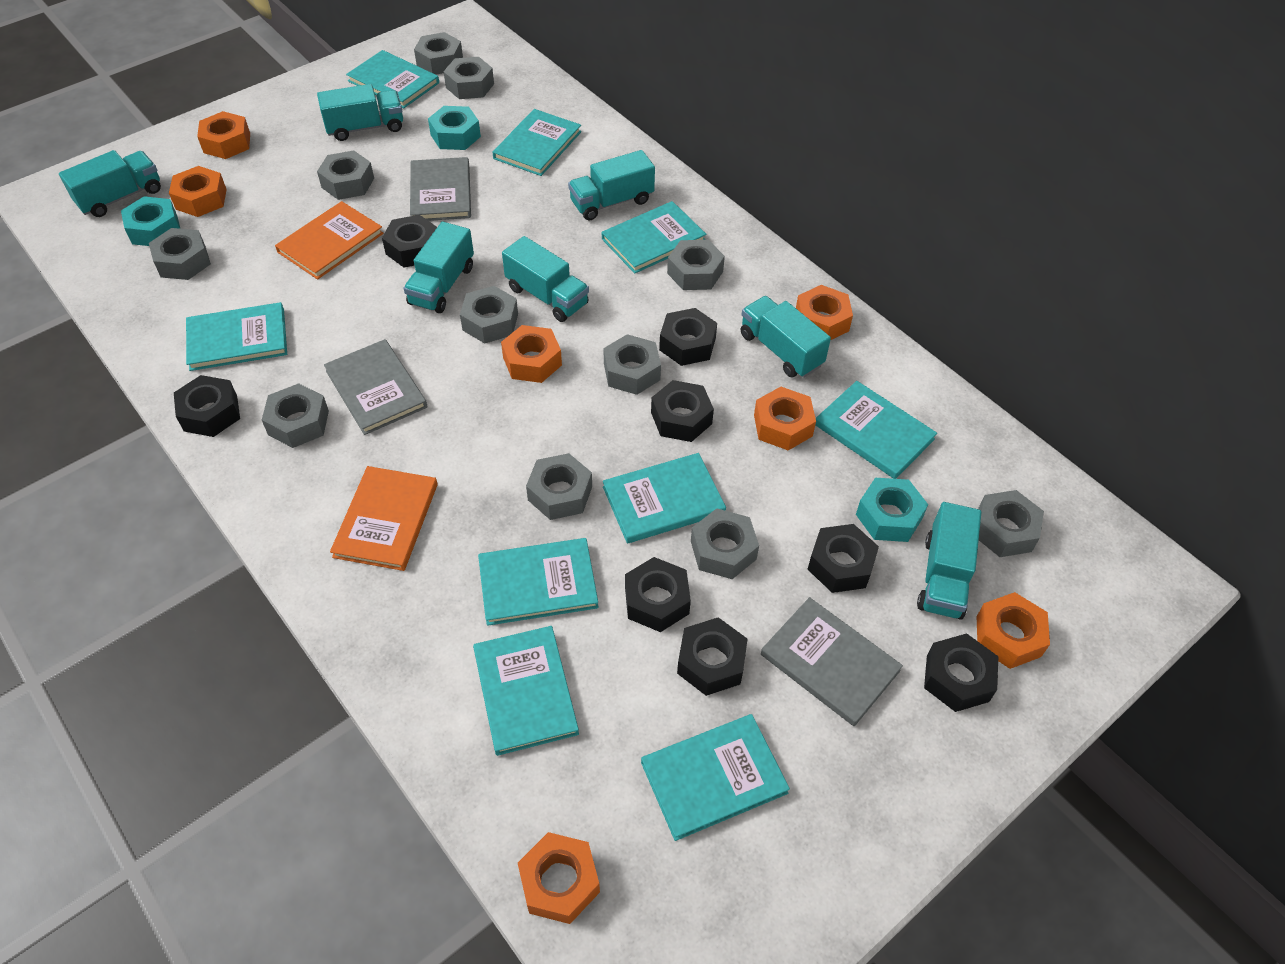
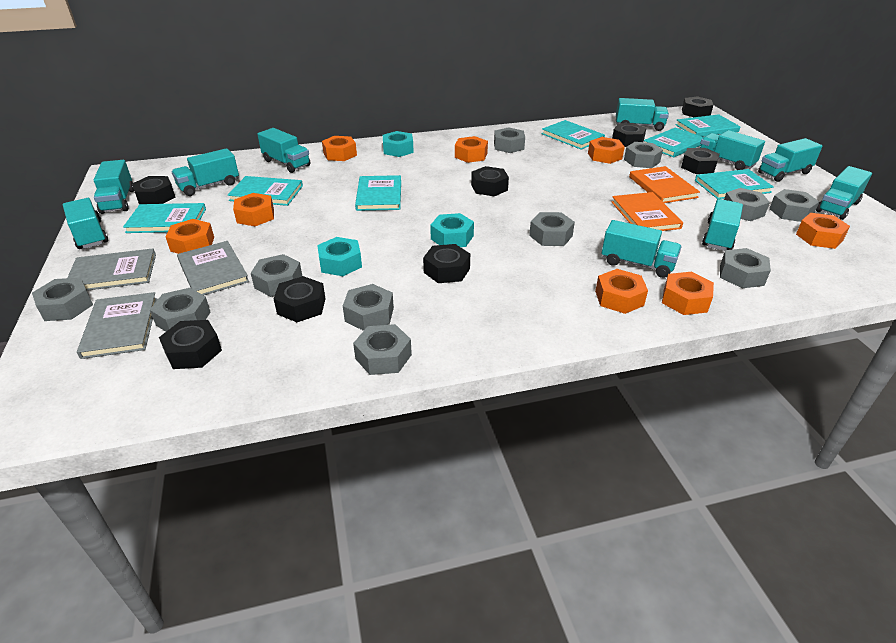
orange nut: 7 -> 8
turquoise book: 9 -> 7
turquoise truck: 7 -> 10

